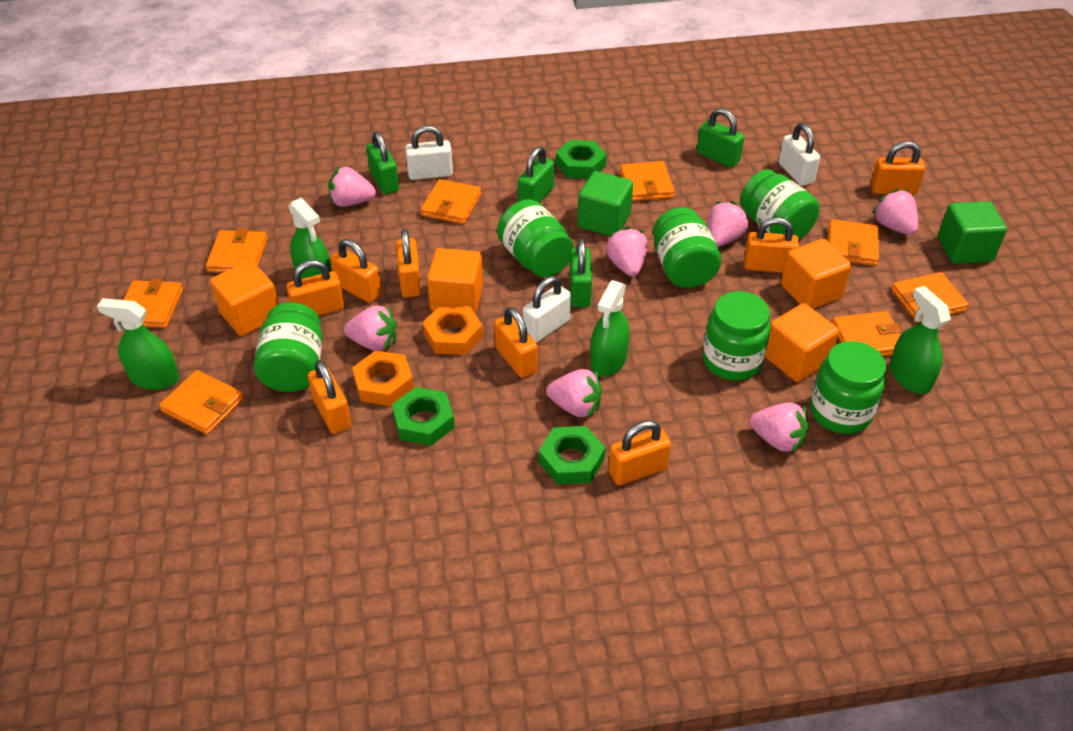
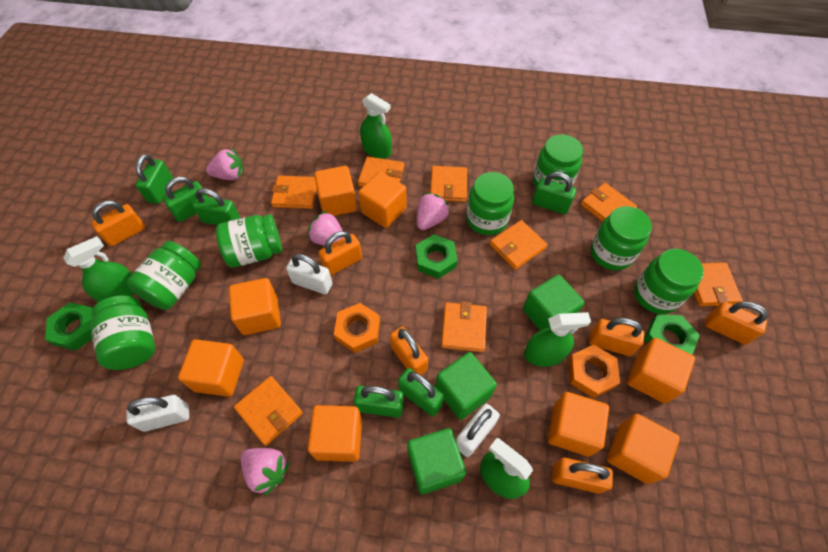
green cube: 2 -> 3
green jar: 6 -> 7
green padlock: 4 -> 6
orange cube: 4 -> 8
orange padlock: 8 -> 6
pink strawberry: 7 -> 4

